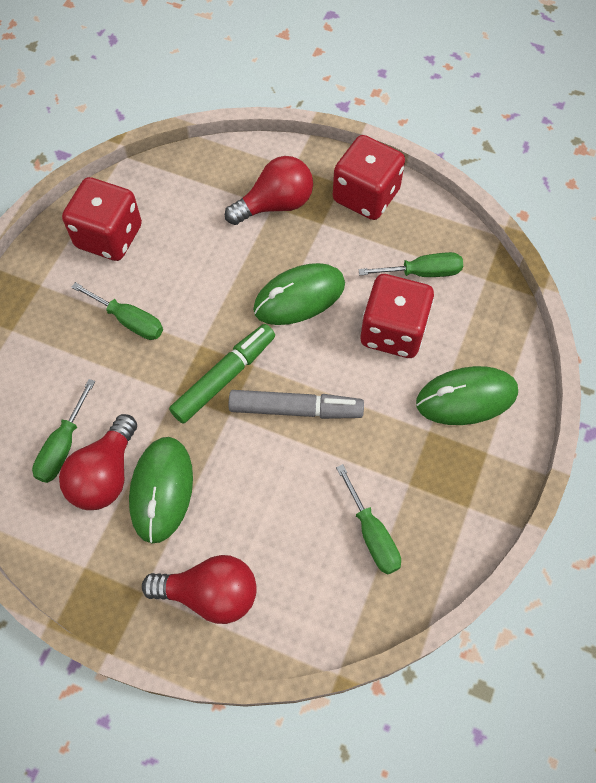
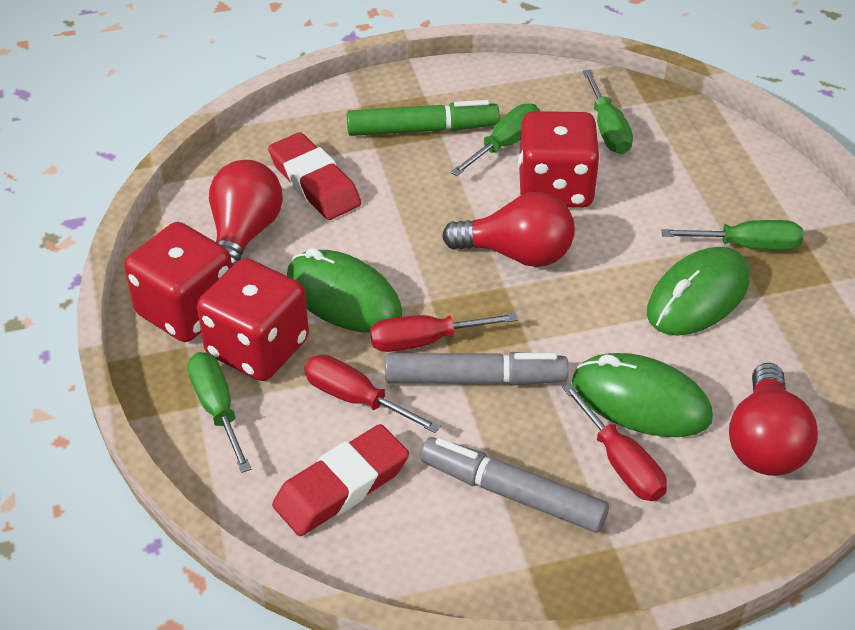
grey marker: 1 -> 2
red eraser: 0 -> 2
red screwdriver: 0 -> 3

